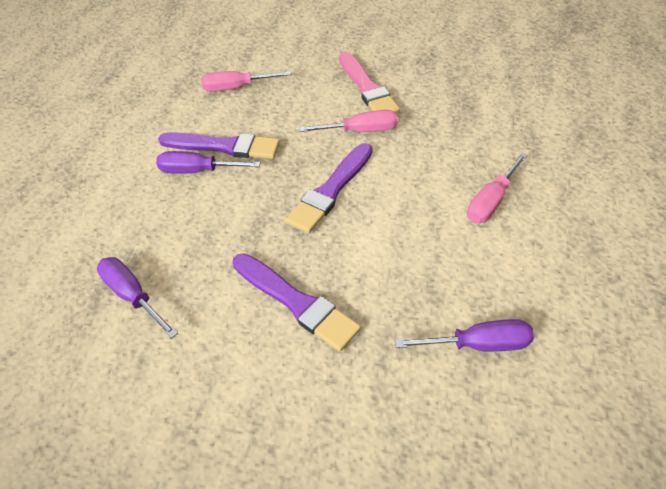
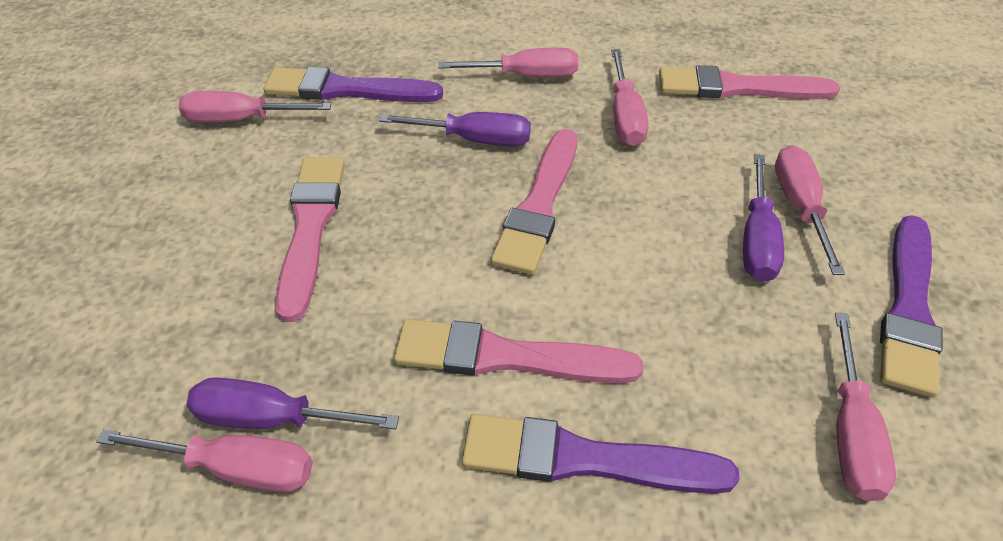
pink brush: 1 -> 4
pink screwdriver: 3 -> 6

